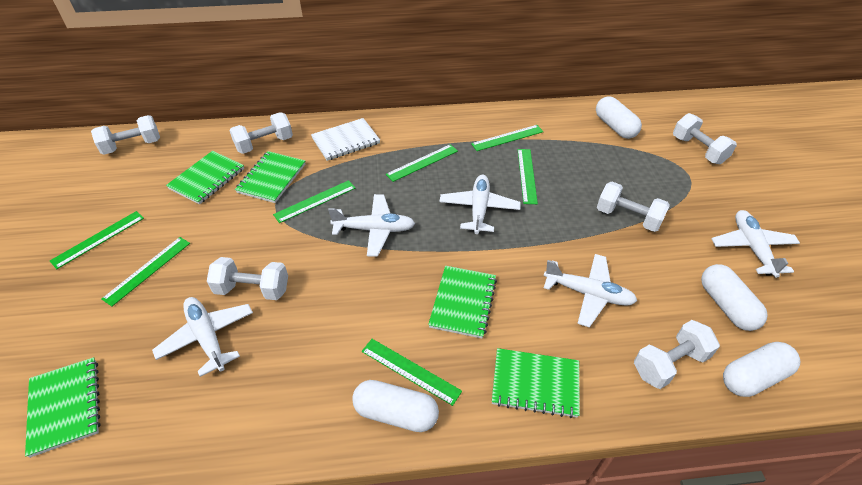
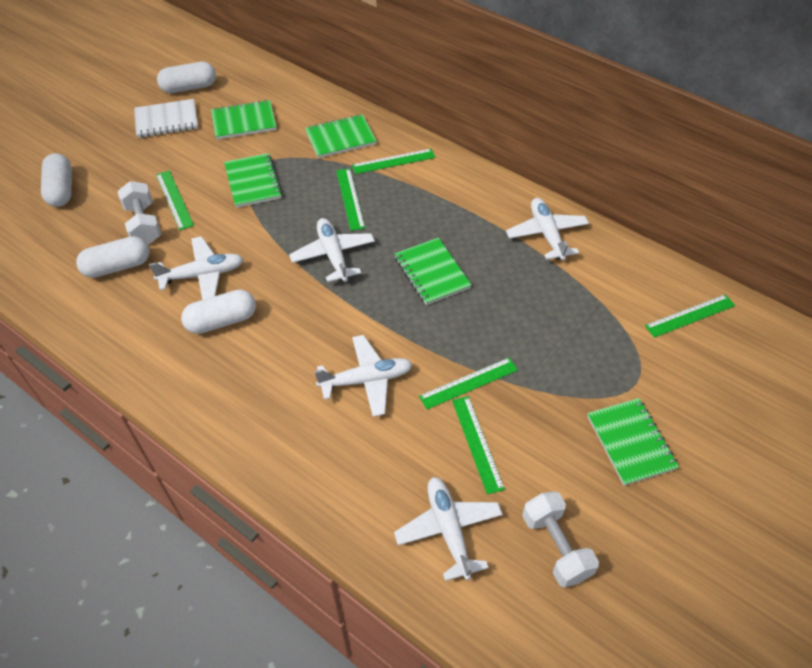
green ruler: 7 -> 6
white dumbbell: 6 -> 2

